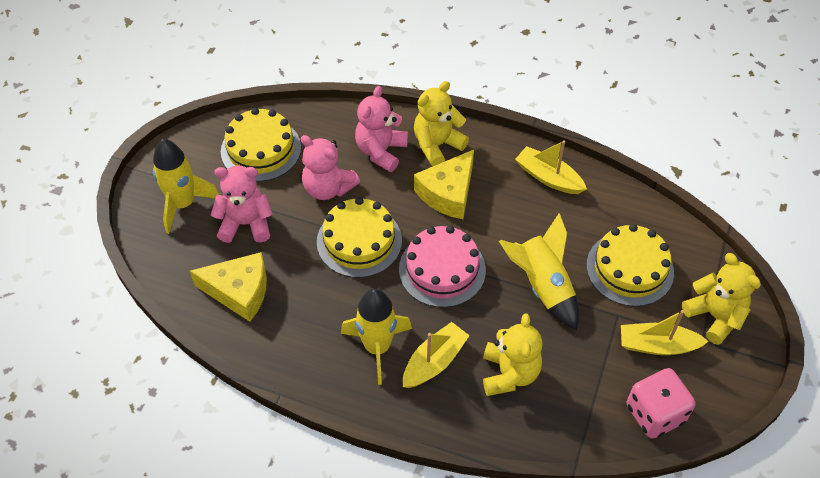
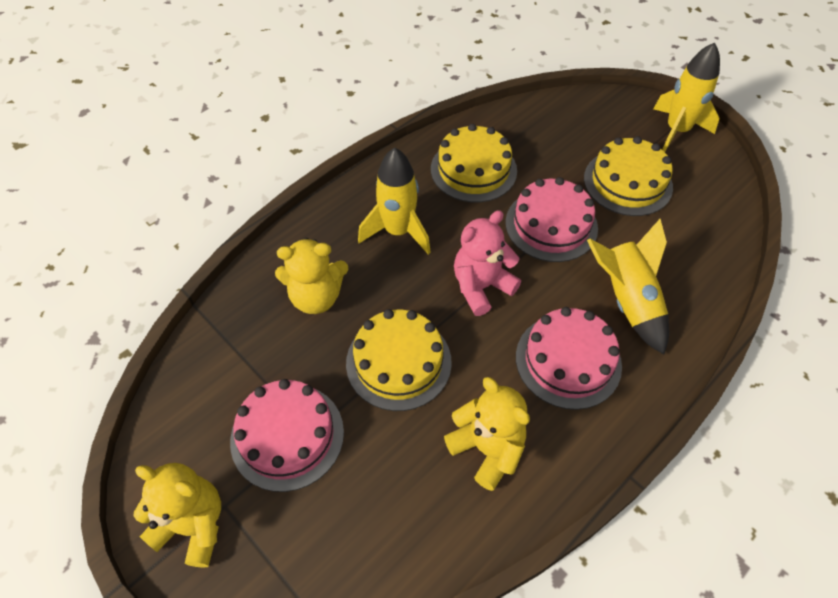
pink cake: 1 -> 3
pink dice: 1 -> 0
pink teddy bear: 3 -> 1
yellow boat: 3 -> 0
yellow cheese: 2 -> 0

